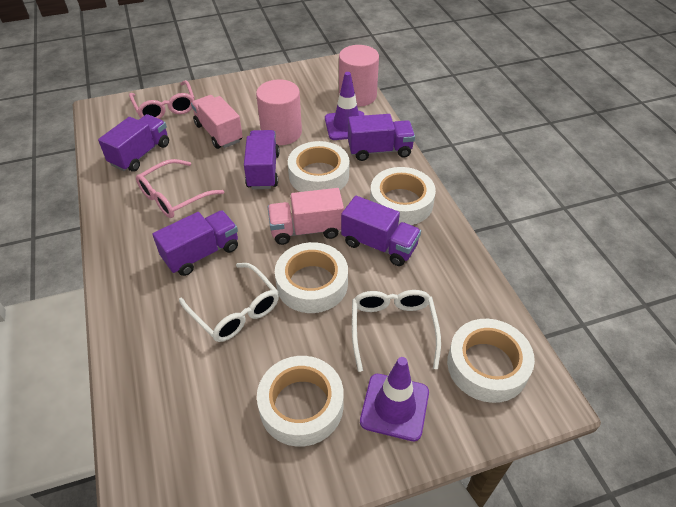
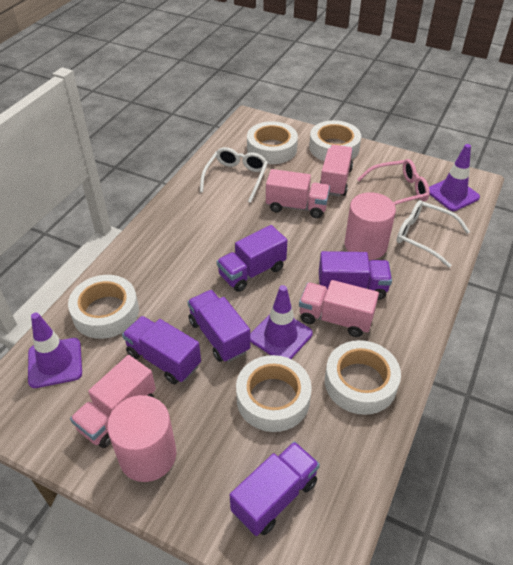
pink glasses: 2 -> 1
pink truck: 2 -> 4
purple traffic cone: 2 -> 3

